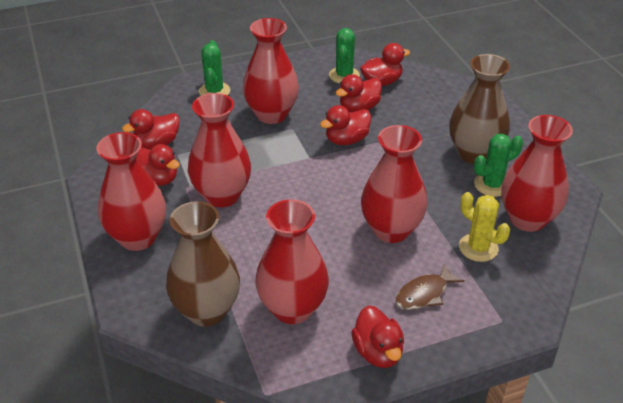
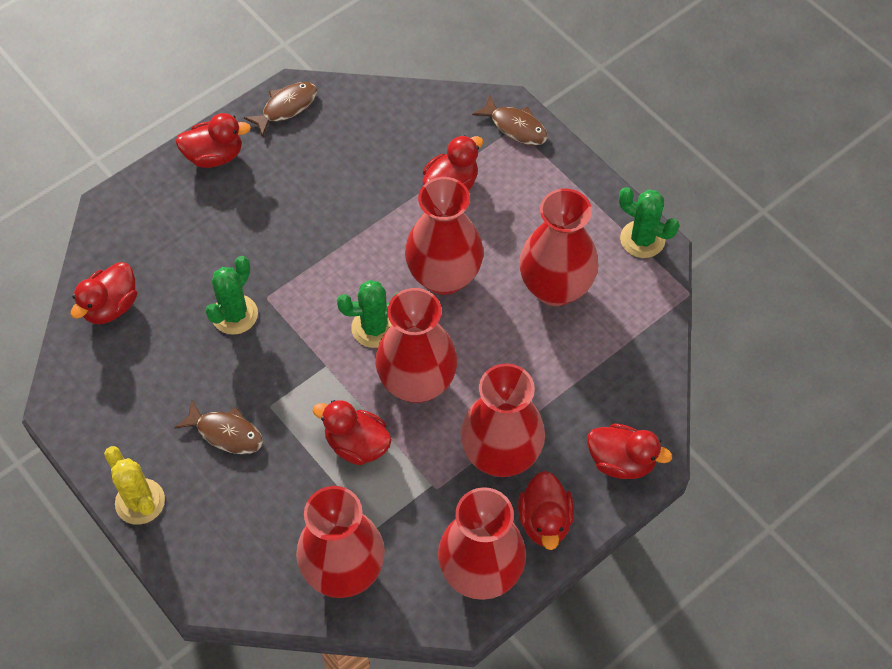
brown fish: 1 -> 3
brown vase: 2 -> 0

